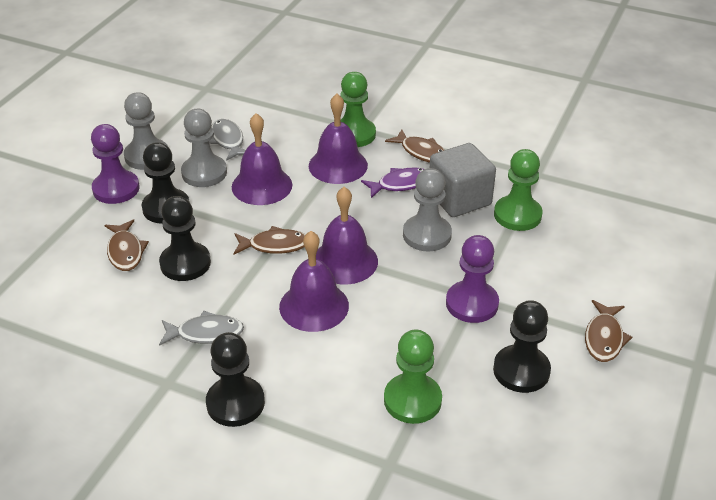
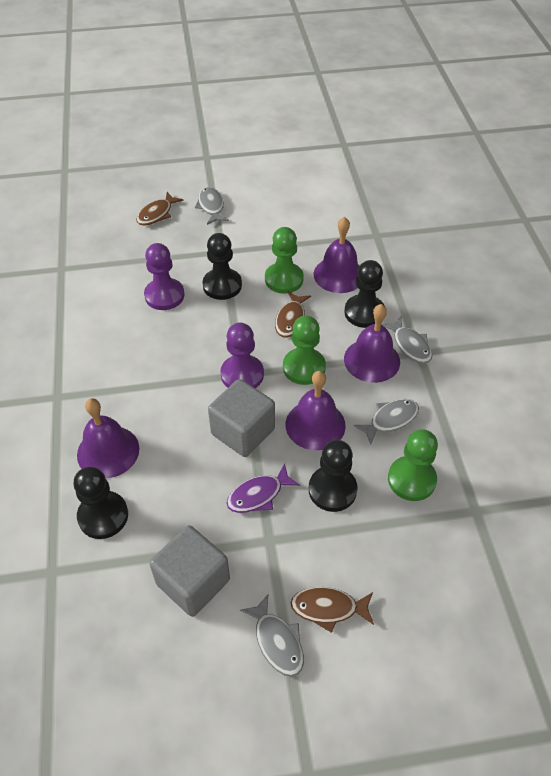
brown fish: 4 -> 3
grey cube: 1 -> 2
grey fish: 2 -> 4
grey pawn: 3 -> 0

